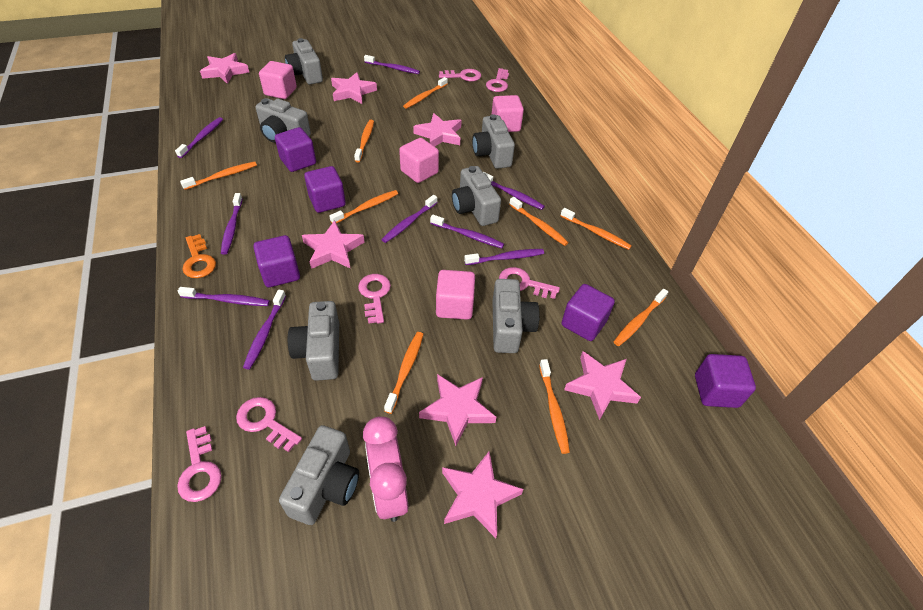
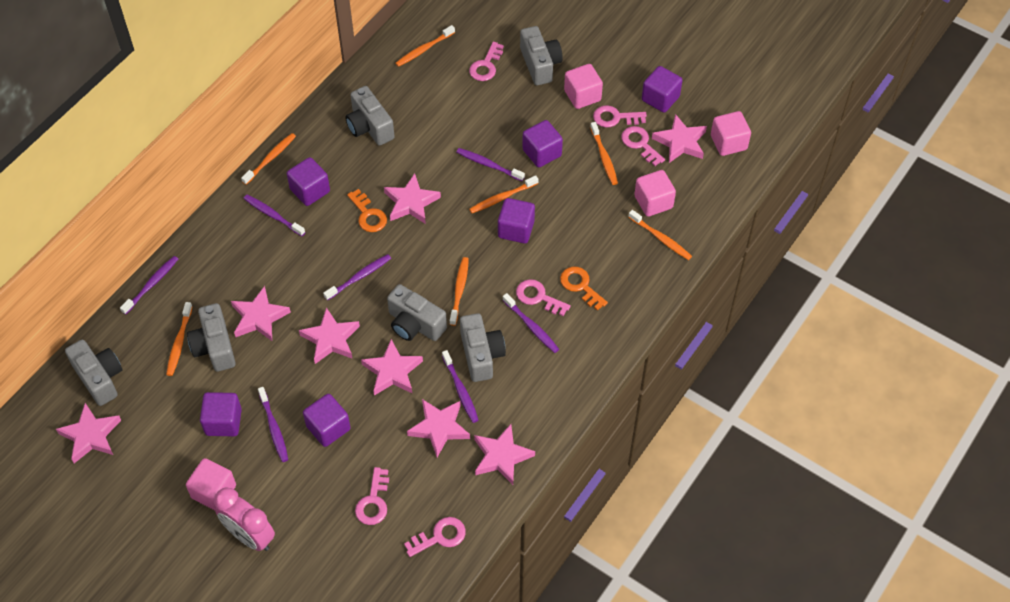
grey camera: 7 -> 6
orange key: 1 -> 2
orange toothbrush: 9 -> 7
pink star: 7 -> 8
purple cube: 5 -> 6
purple toothbrush: 9 -> 7

